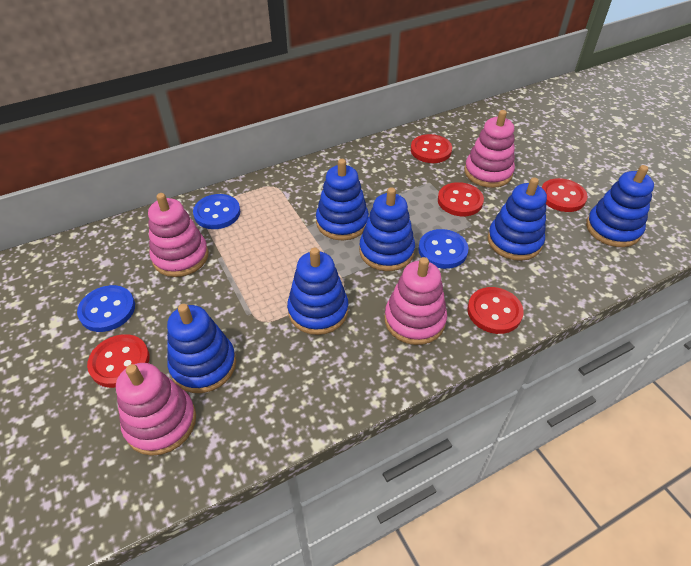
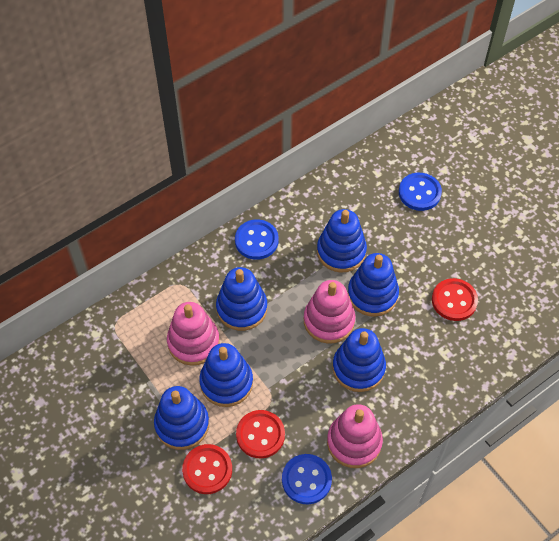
pink stacking toy: 4 -> 3
red button: 5 -> 3

